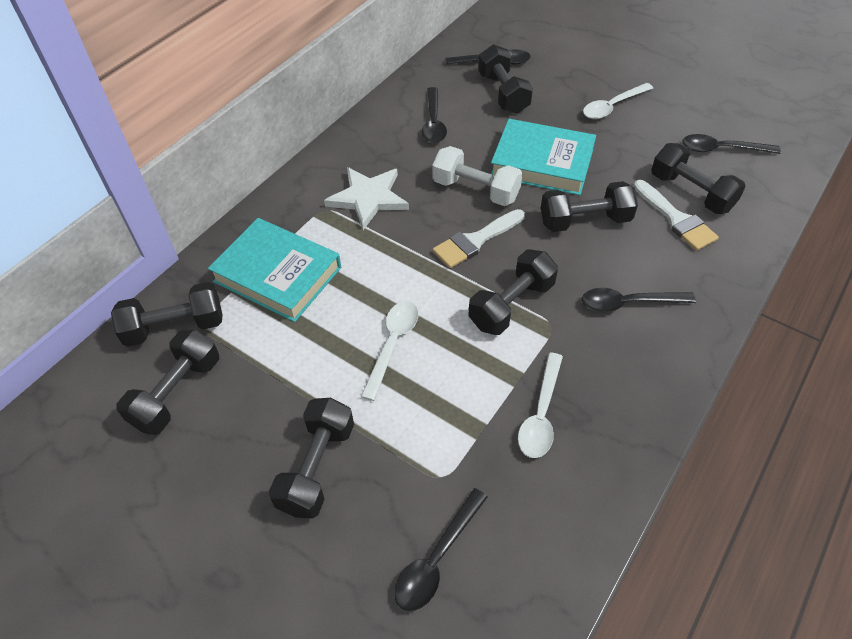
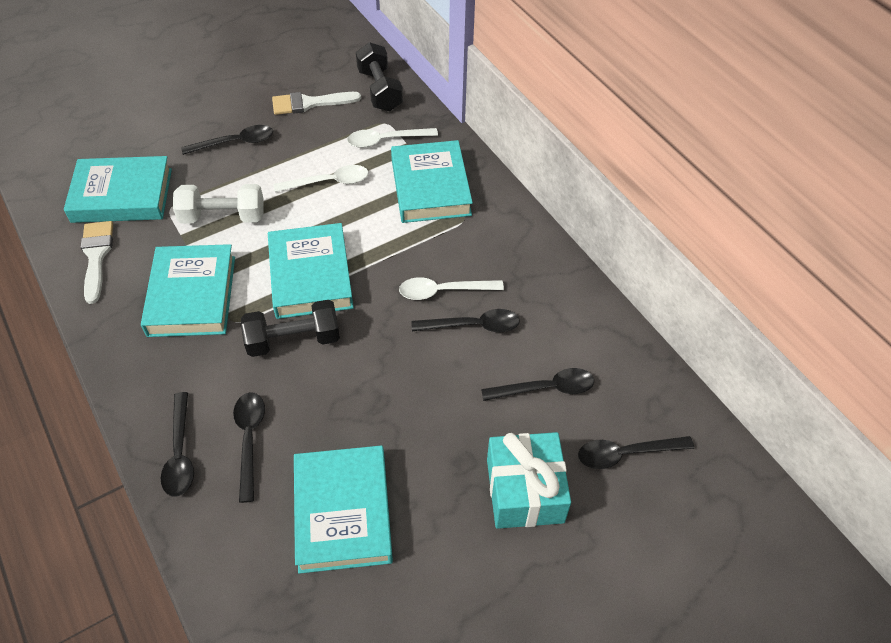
black dumbbell: 7 -> 2
black spoon: 5 -> 6
turquoise book: 2 -> 5
turquoise gift: 0 -> 1
white star: 1 -> 0

